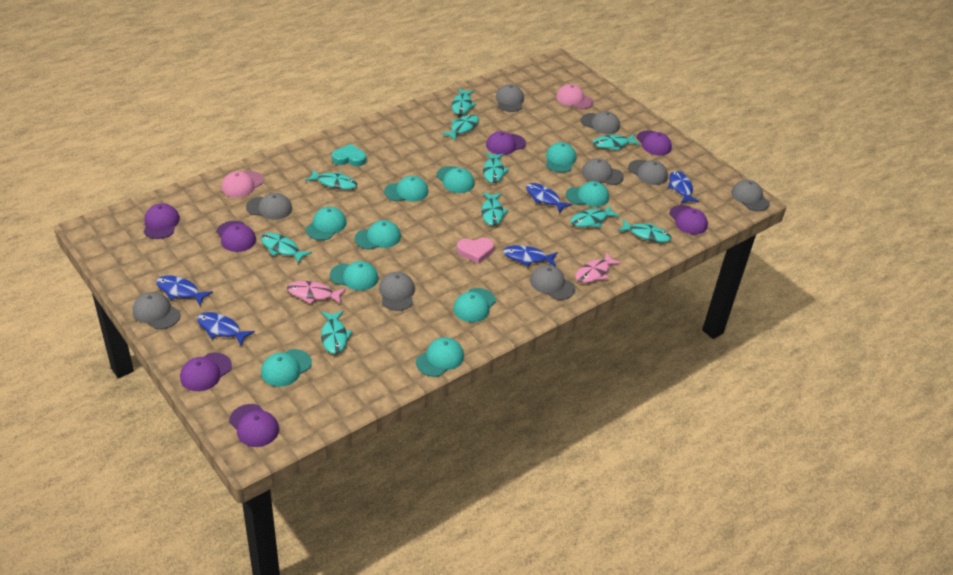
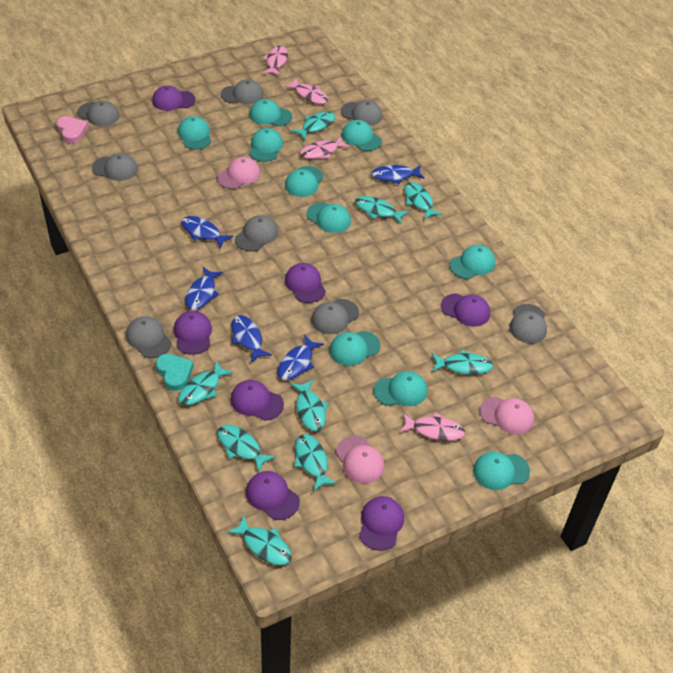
grey cap: 9 -> 8
pink cap: 2 -> 3
pink fish: 2 -> 4
turquoise fish: 10 -> 9

